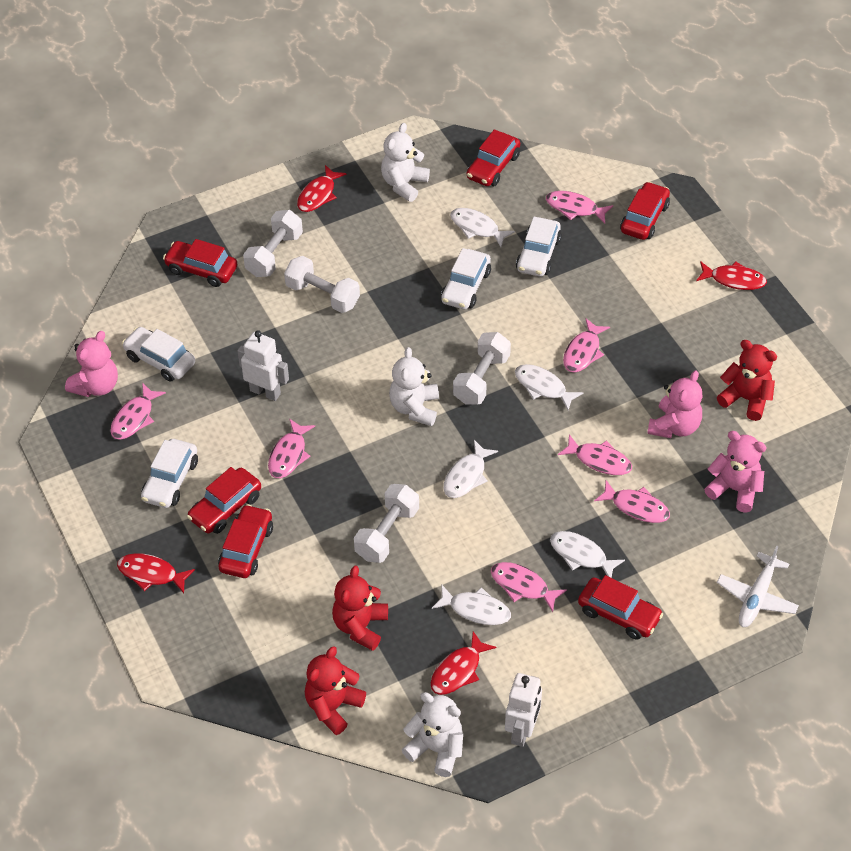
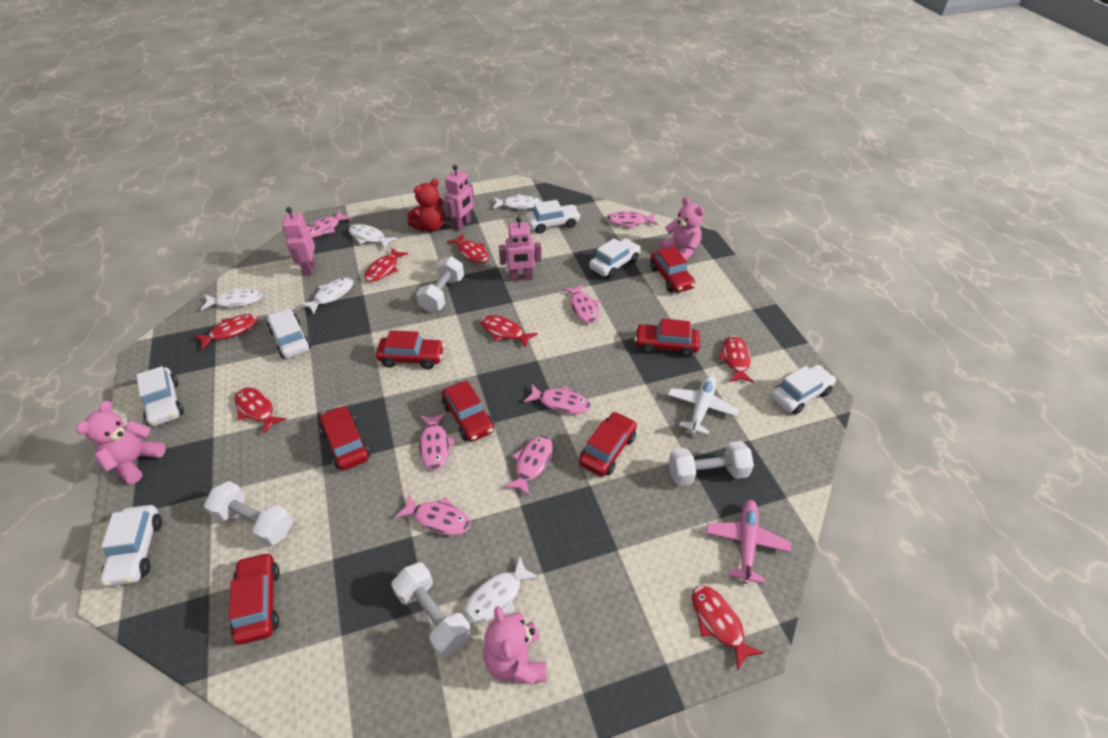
pink plane: 0 -> 1
pink robot: 0 -> 3
red car: 6 -> 7
red fish: 4 -> 7
red teddy bear: 3 -> 1
white car: 4 -> 6
white robot: 2 -> 0
white teddy bear: 3 -> 0

